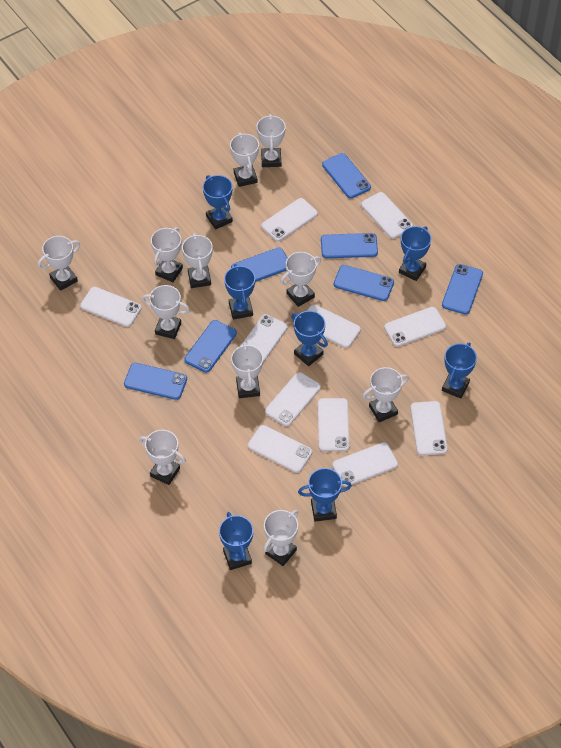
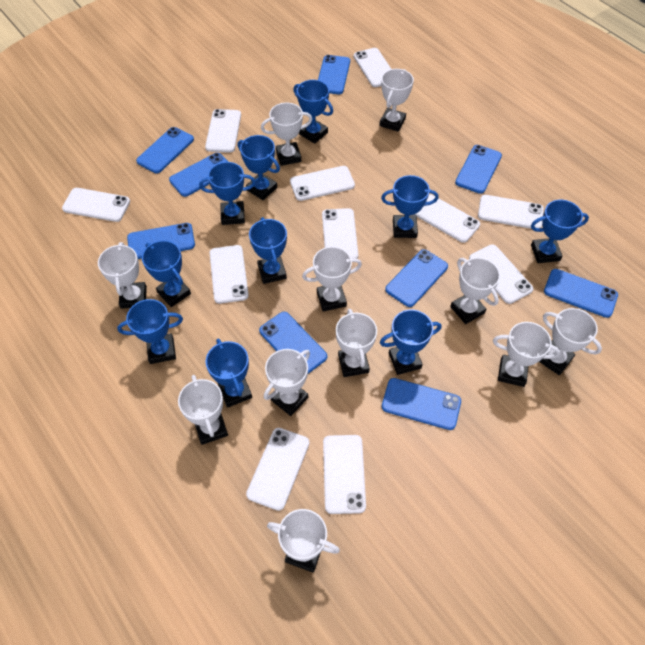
blue phone: 7 -> 9
blue trophy: 7 -> 10

